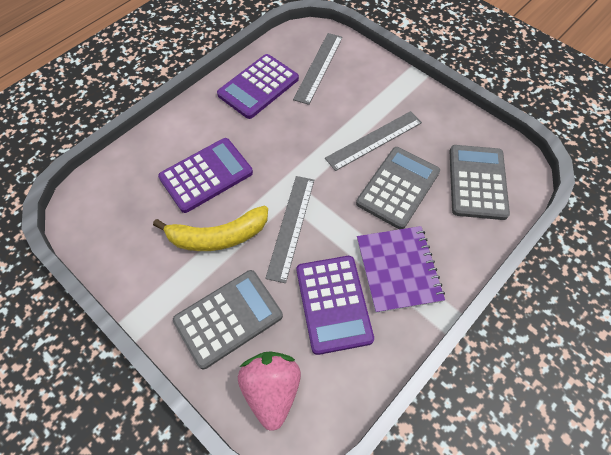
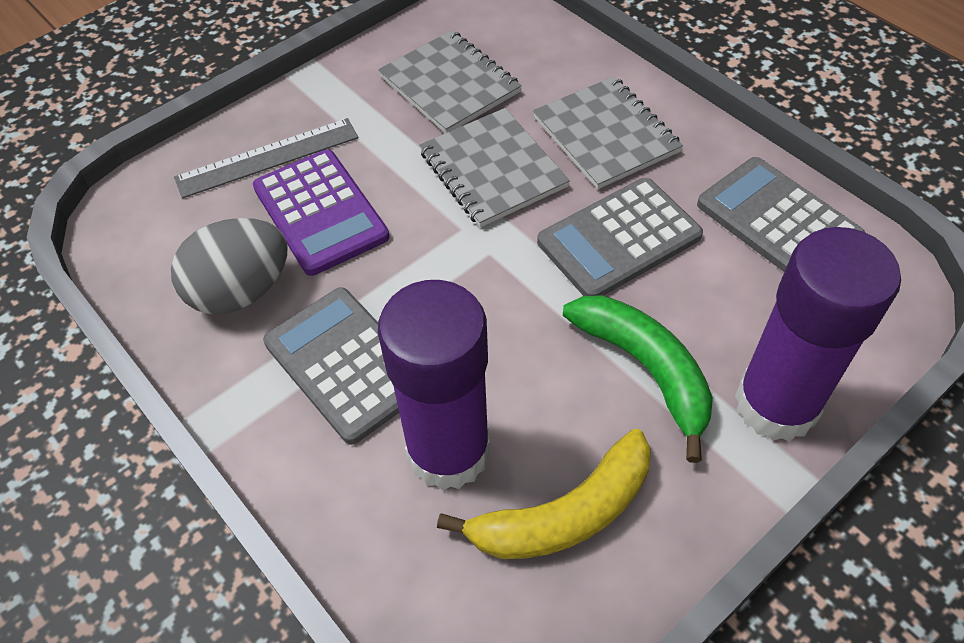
green banana: 0 -> 1
grey egg: 0 -> 1
grey notebook: 0 -> 3
grey ruler: 3 -> 1
pink strawberry: 1 -> 0
purple calculator: 3 -> 1
purple glue stick: 0 -> 2
purple notebook: 1 -> 0

